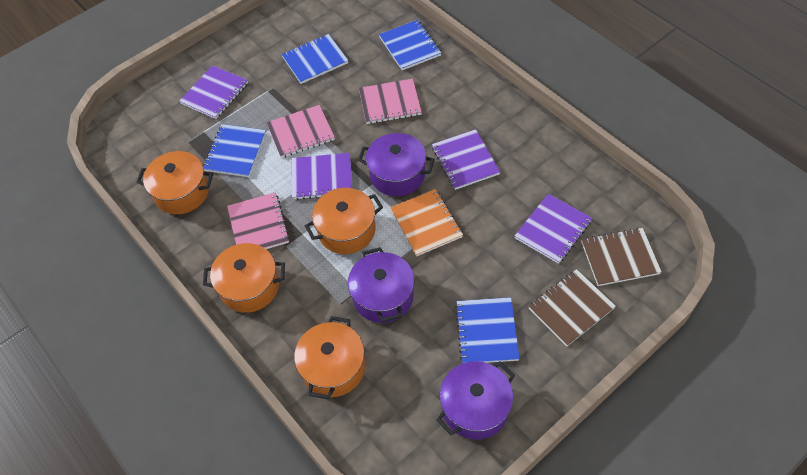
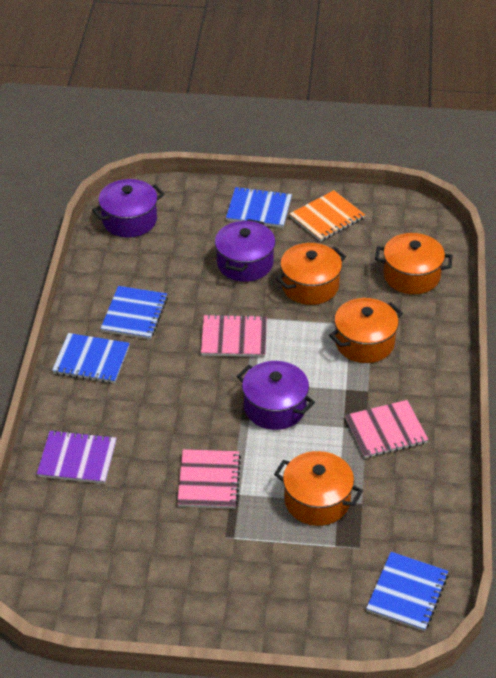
brown notebook: 2 -> 0
purple notebook: 4 -> 1

